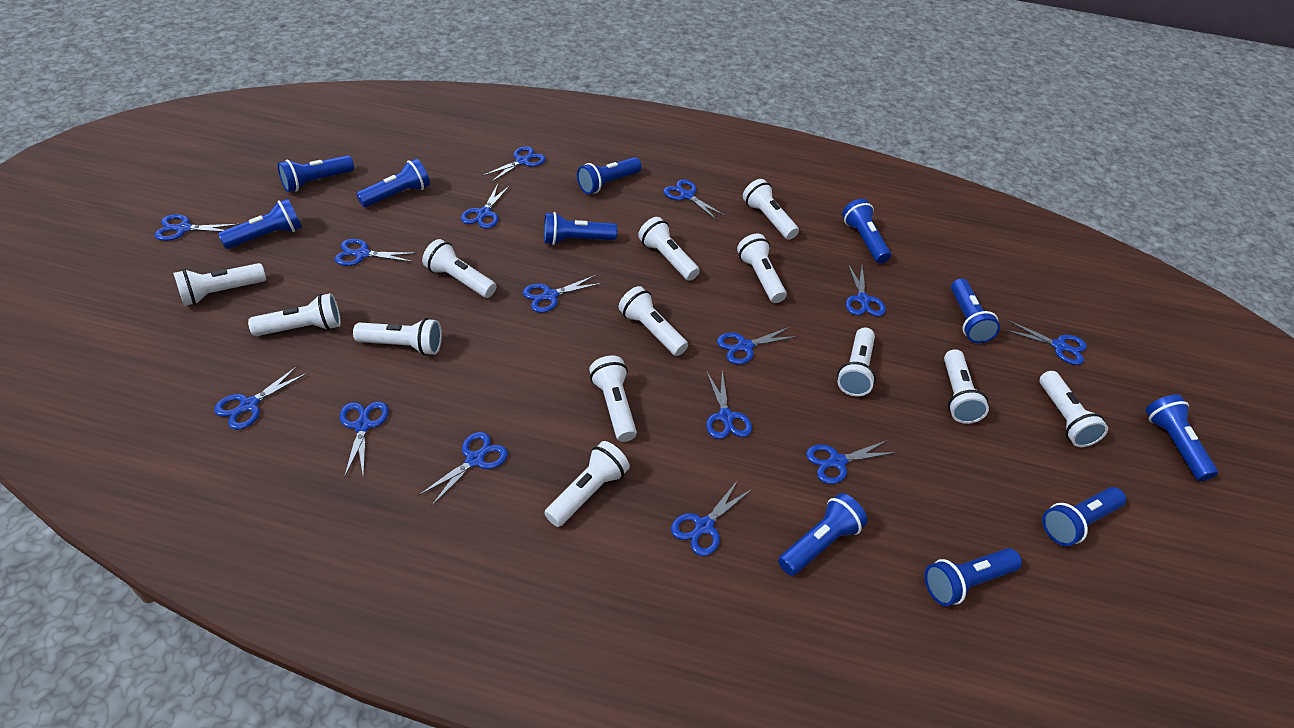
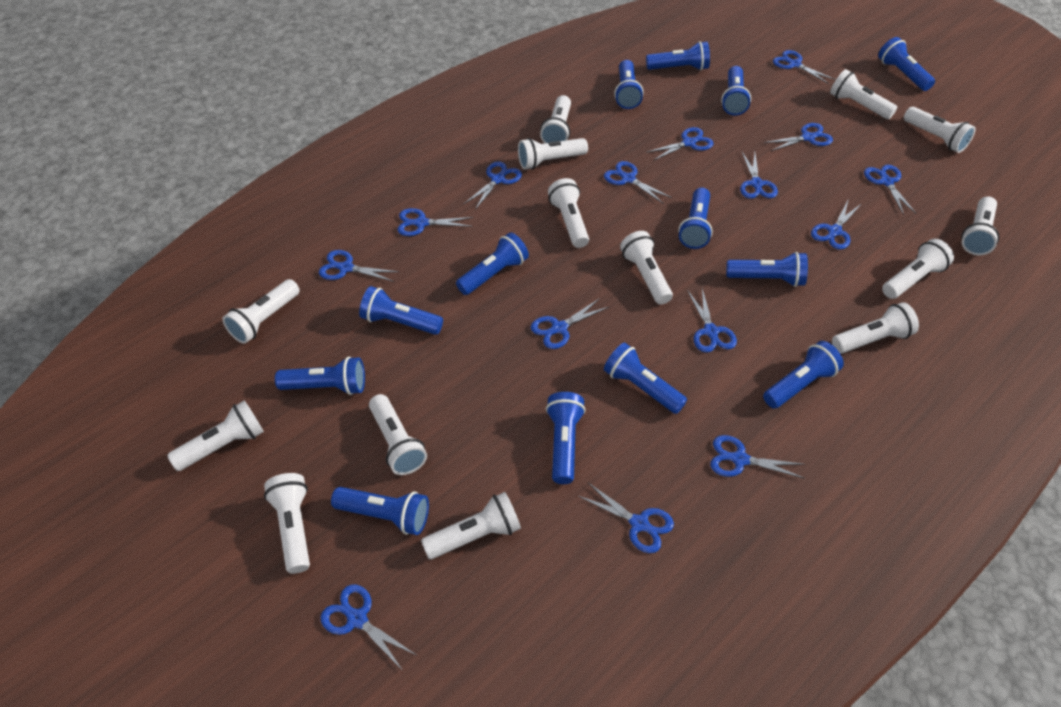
blue flashlight: 11 -> 13
white flashlight: 13 -> 14

